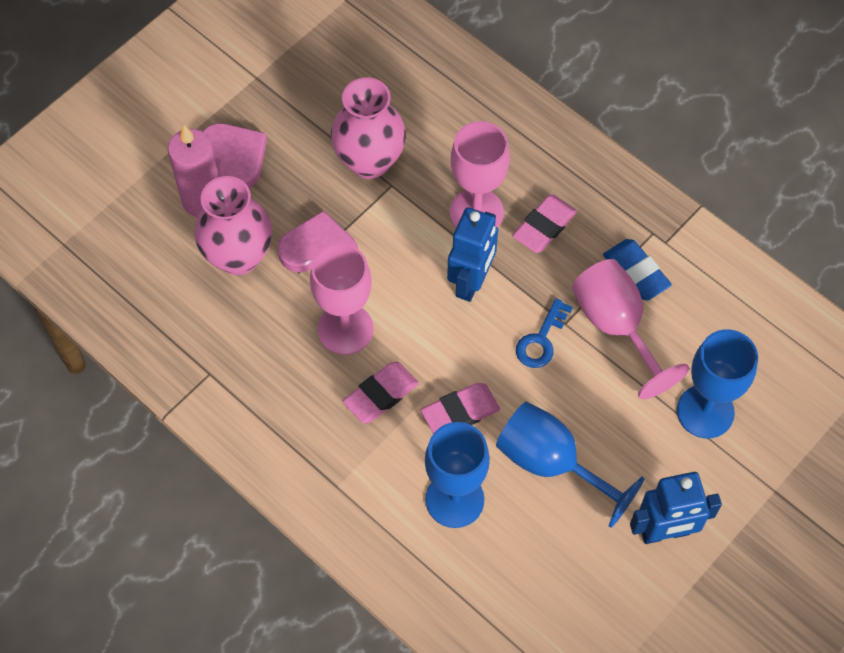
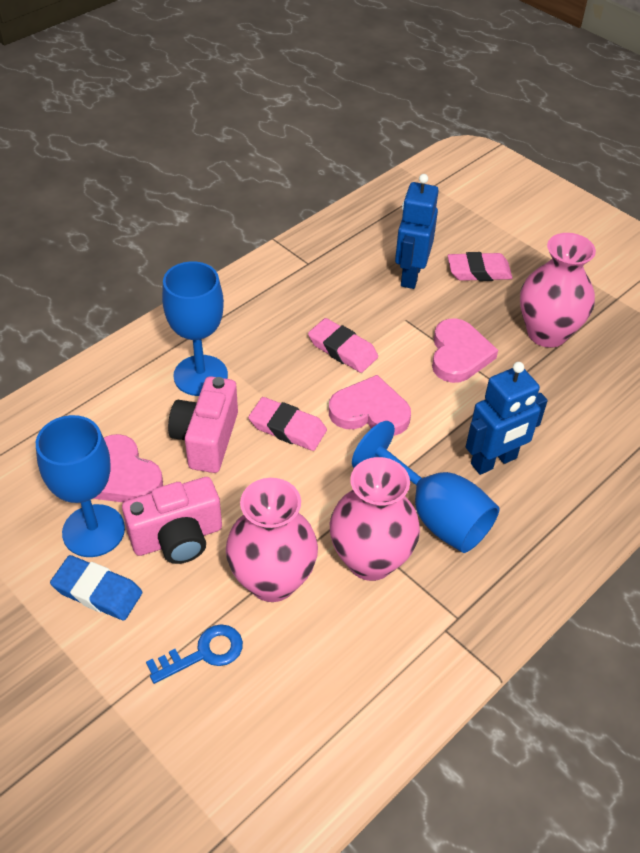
pink camera: 0 -> 2
pink candle: 1 -> 0
pink goblet: 3 -> 0
pink heart: 2 -> 3
pink vase: 2 -> 3

